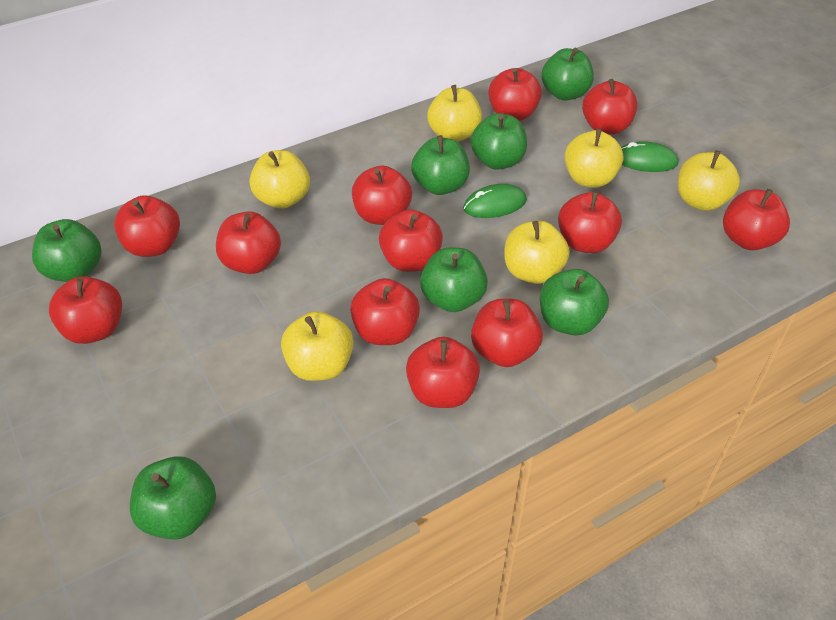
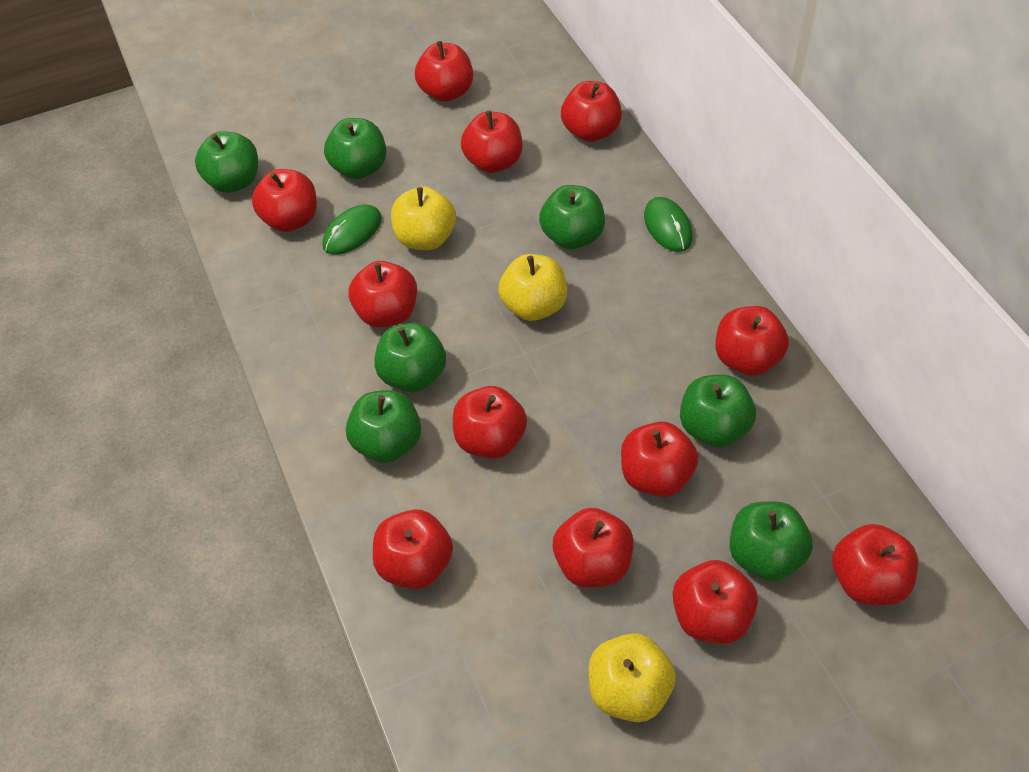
yellow apple: 6 -> 3

